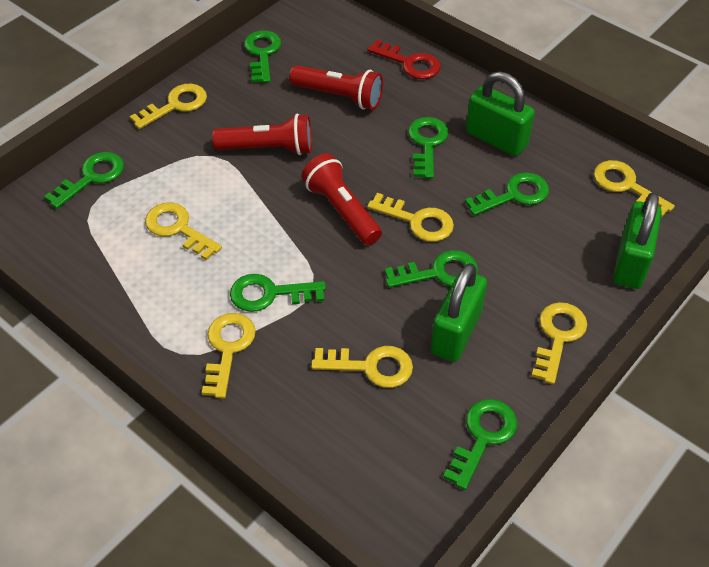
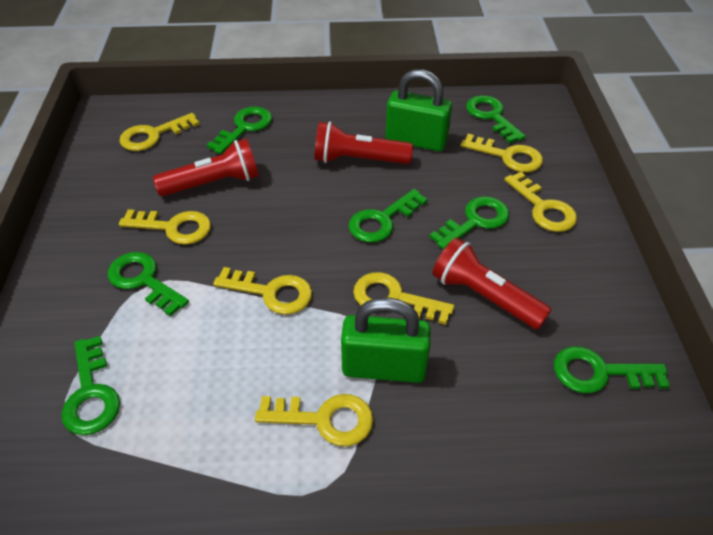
green padlock: 3 -> 2
red key: 1 -> 0

